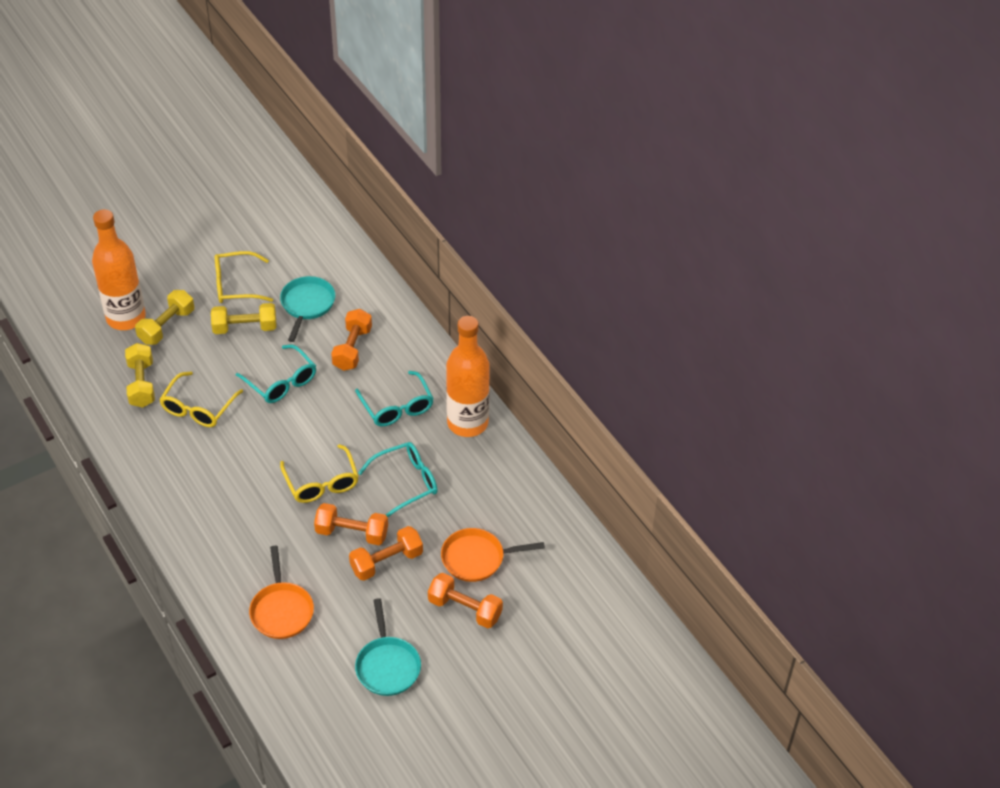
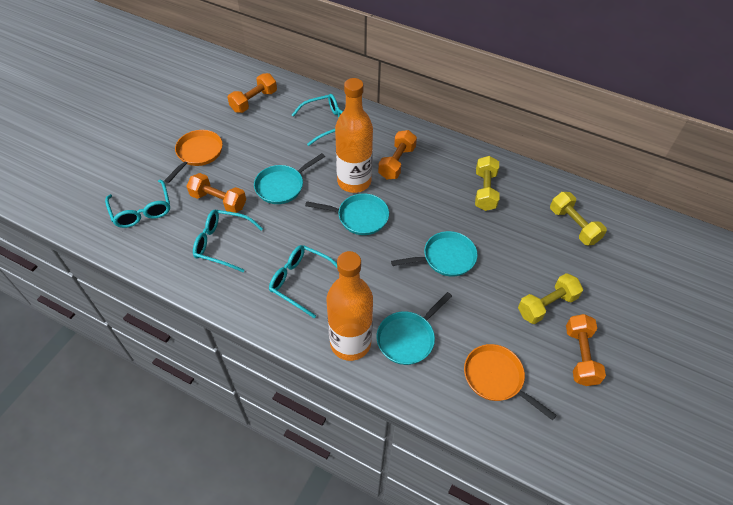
turquoise glasses: 3 -> 4
turquoise pan: 2 -> 4
yellow glasses: 3 -> 0

